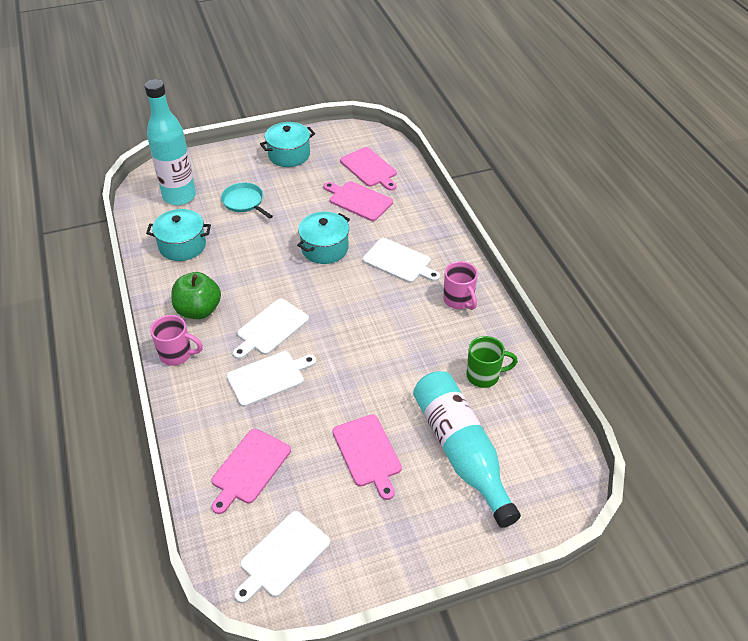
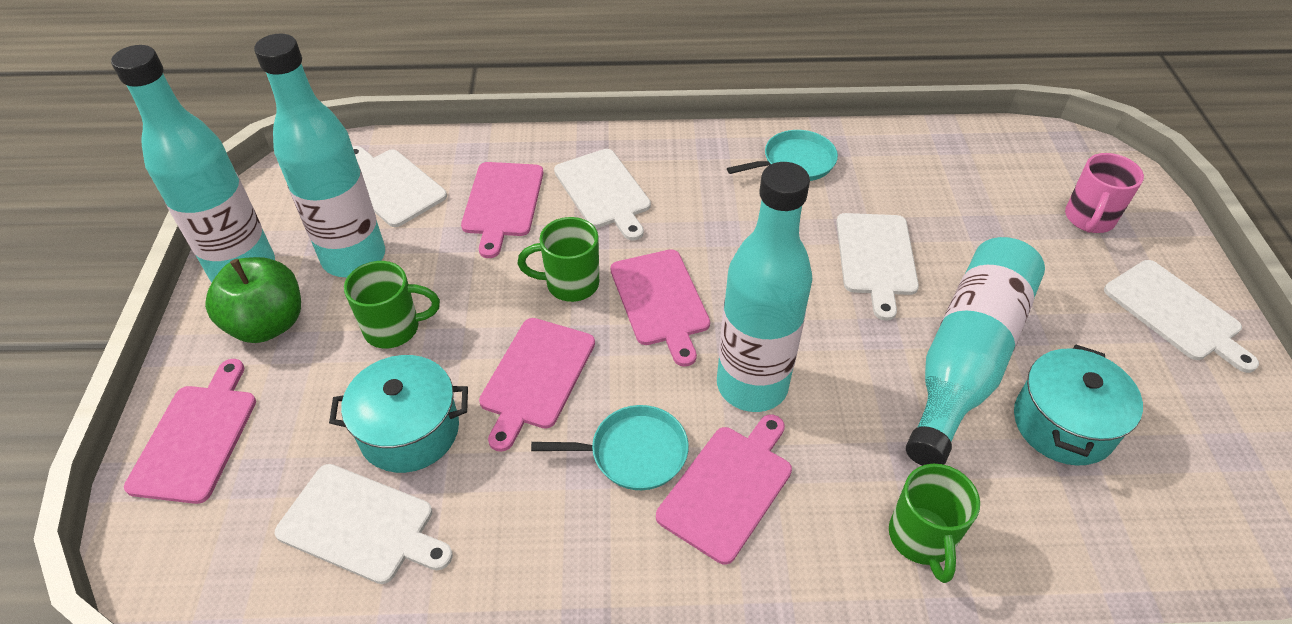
green mug: 1 -> 3
pink cutting board: 4 -> 5
pink mug: 2 -> 1
turquoise bottle: 2 -> 4
turquoise pan: 1 -> 2
turquoise pot: 3 -> 2
white cutting board: 4 -> 5

